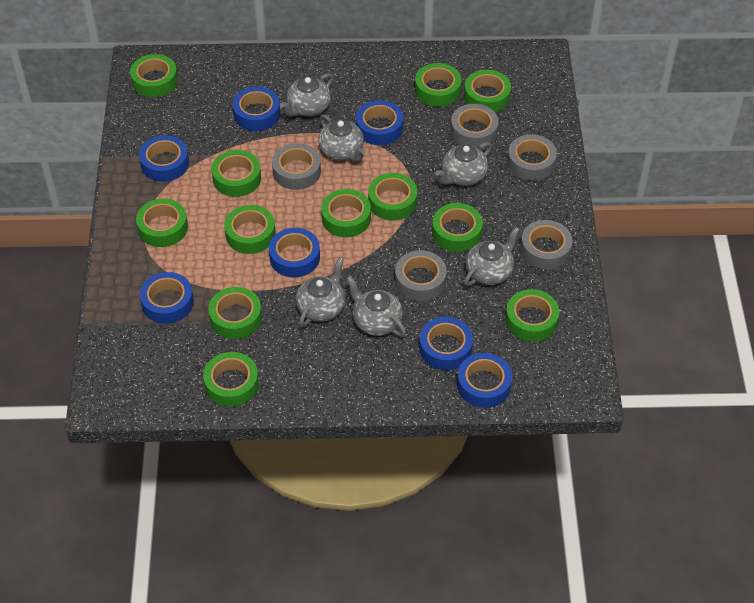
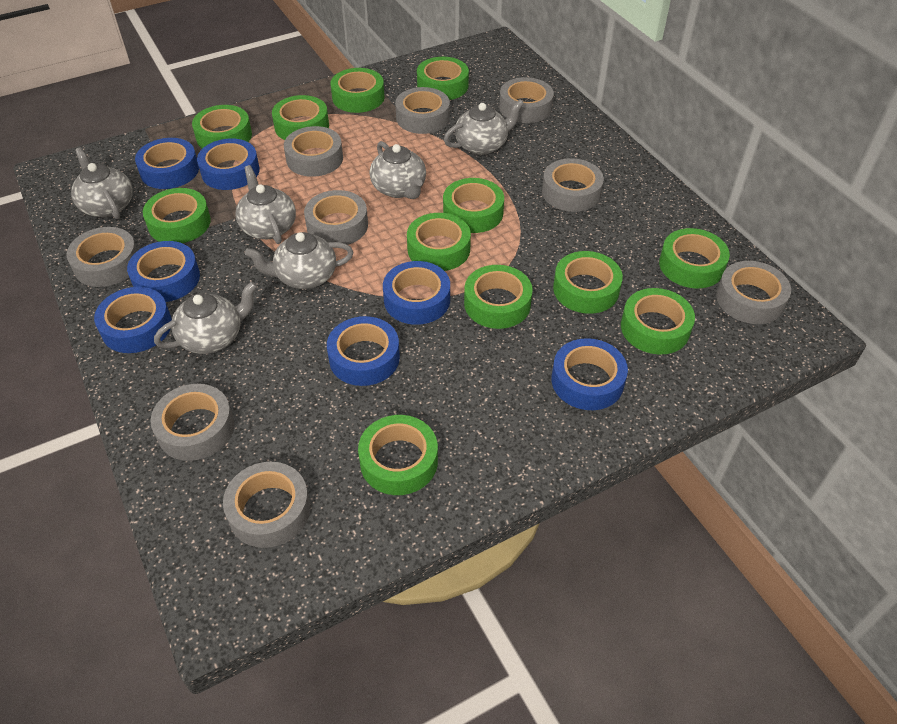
grey tape: 5 -> 9

